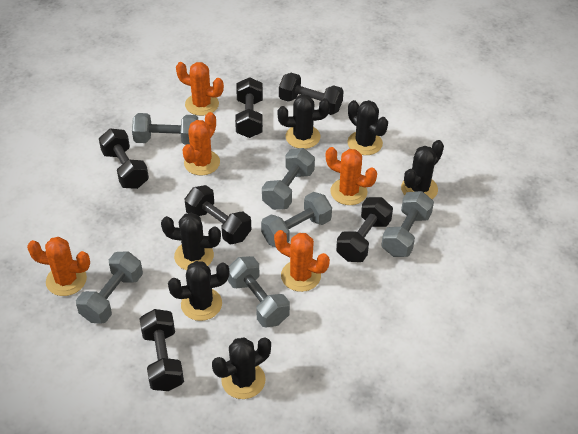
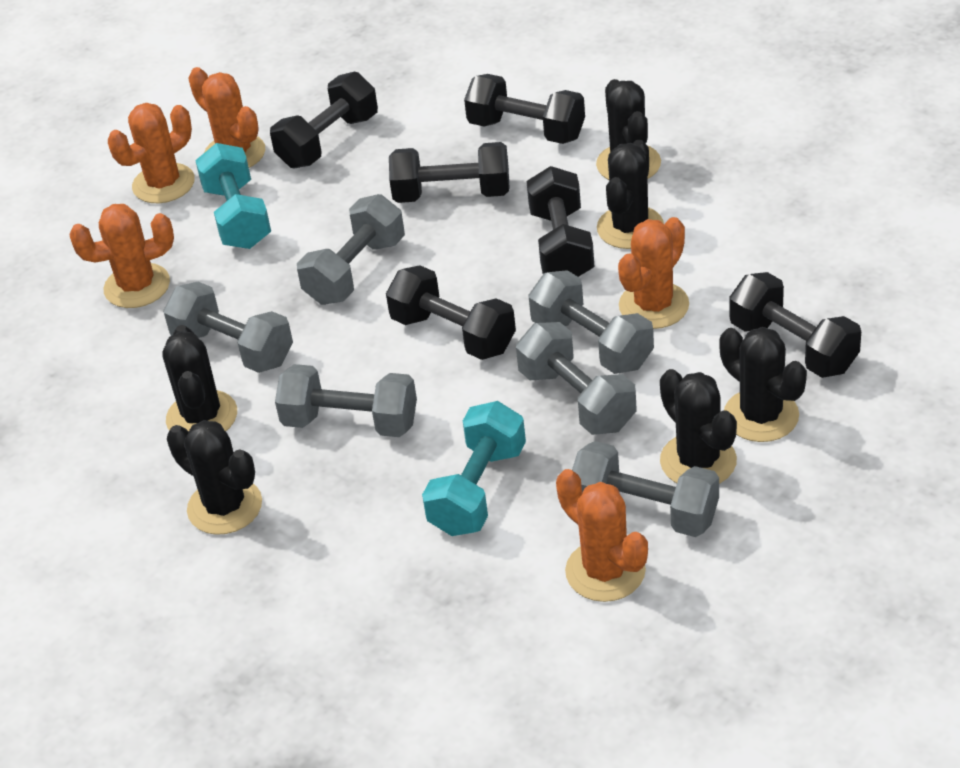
turquoise dumbbell: 0 -> 2

